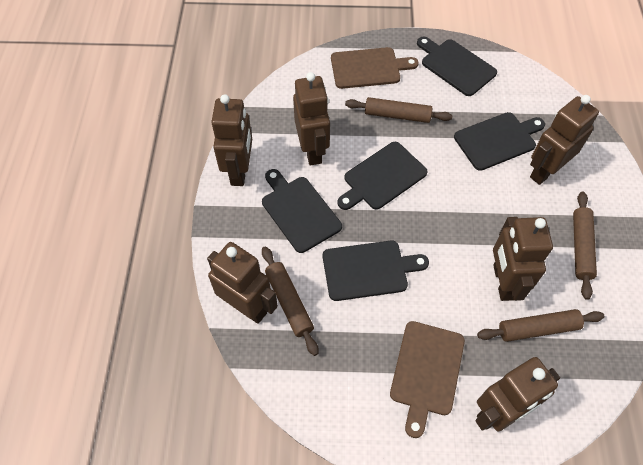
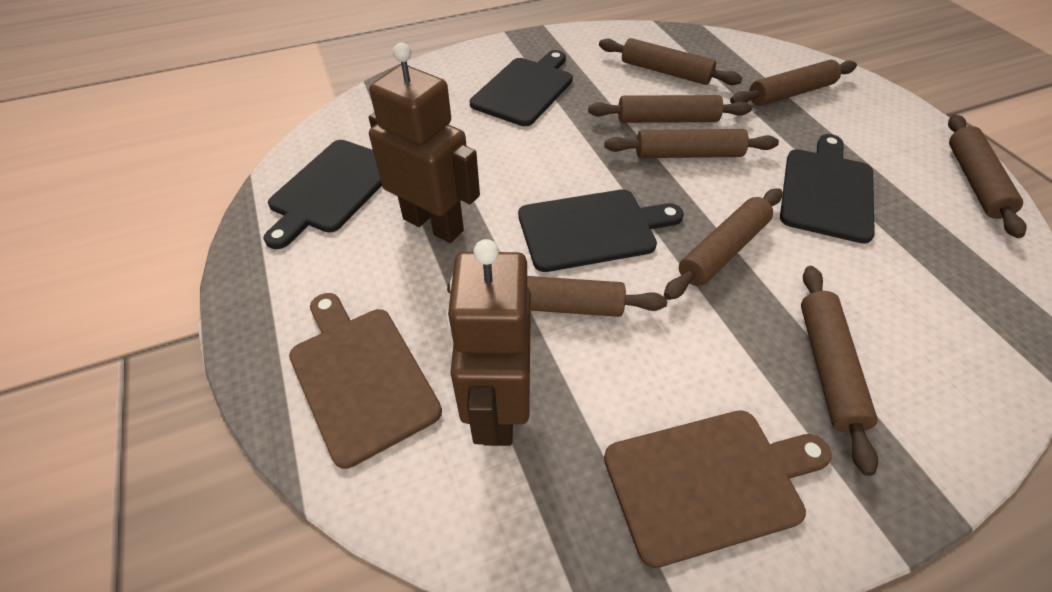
black cutting board: 5 -> 4
brown robot: 6 -> 2
brown rolling pin: 4 -> 8

